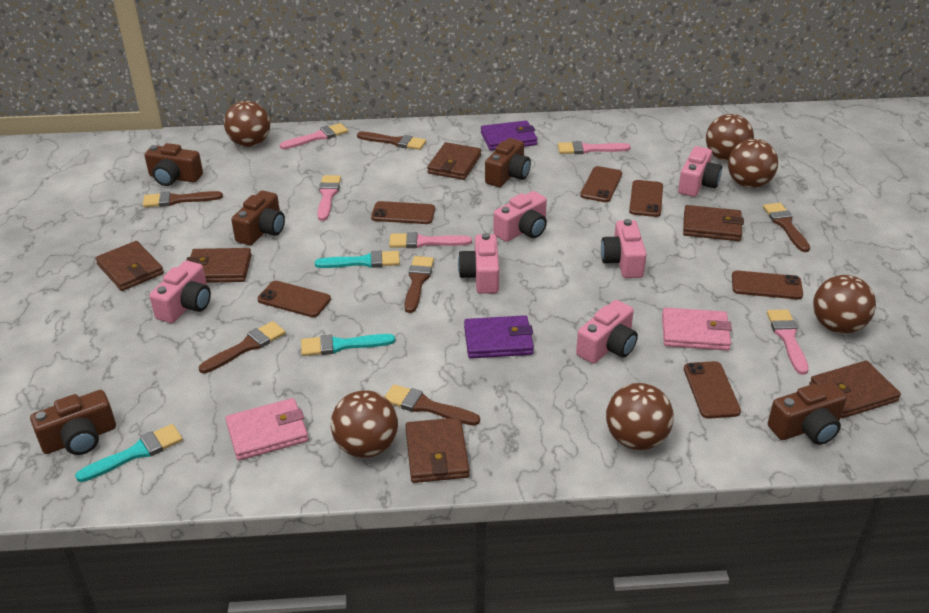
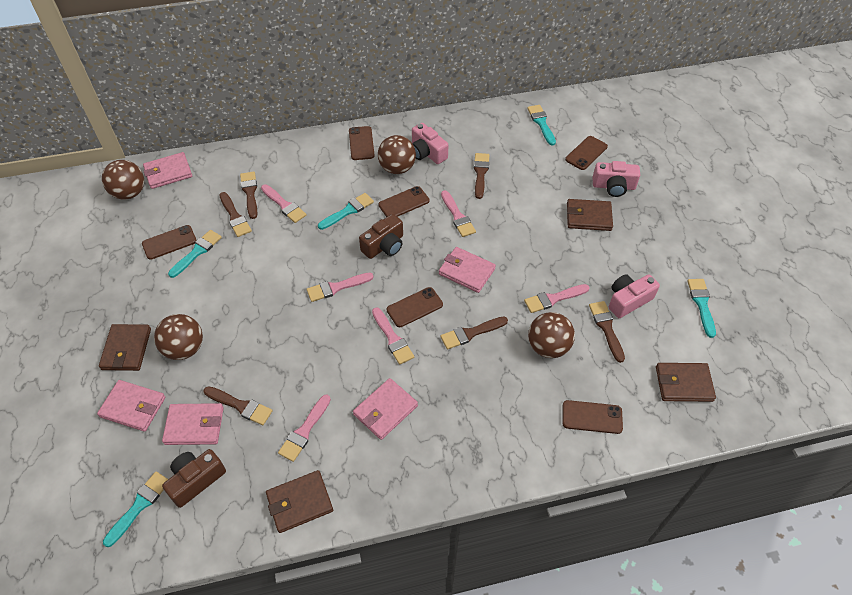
brown ball: 6 -> 4
brown camera: 5 -> 2
brown wallet: 6 -> 4
pink brush: 5 -> 6
pink camera: 6 -> 3
pink wallet: 2 -> 5
purple wallet: 2 -> 0
turquoise brush: 3 -> 5

